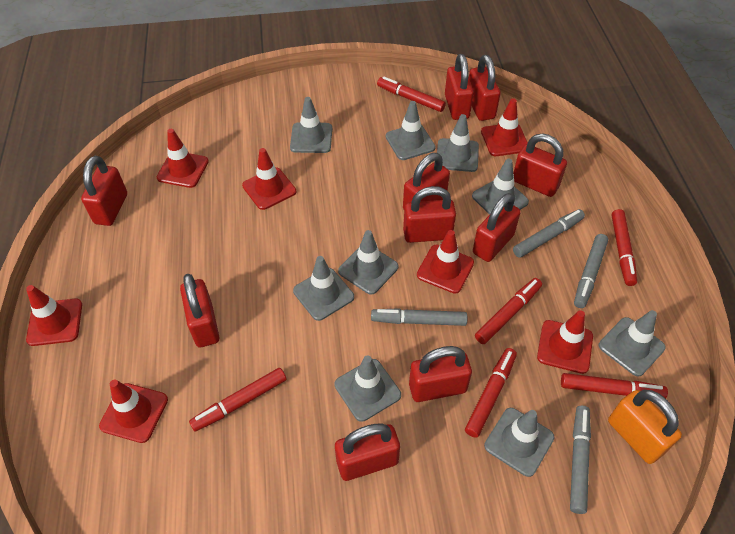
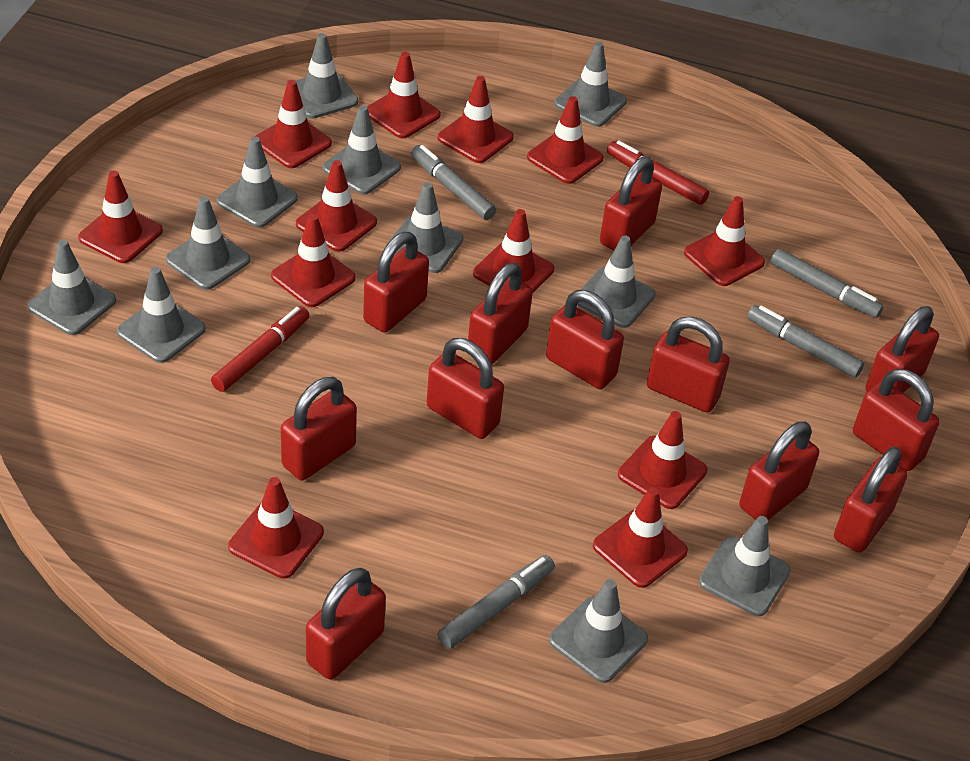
grey traffic cone: 9 -> 11
orange padlock: 1 -> 0
red marker: 6 -> 2
red padlock: 10 -> 12
red traffic cone: 7 -> 12

